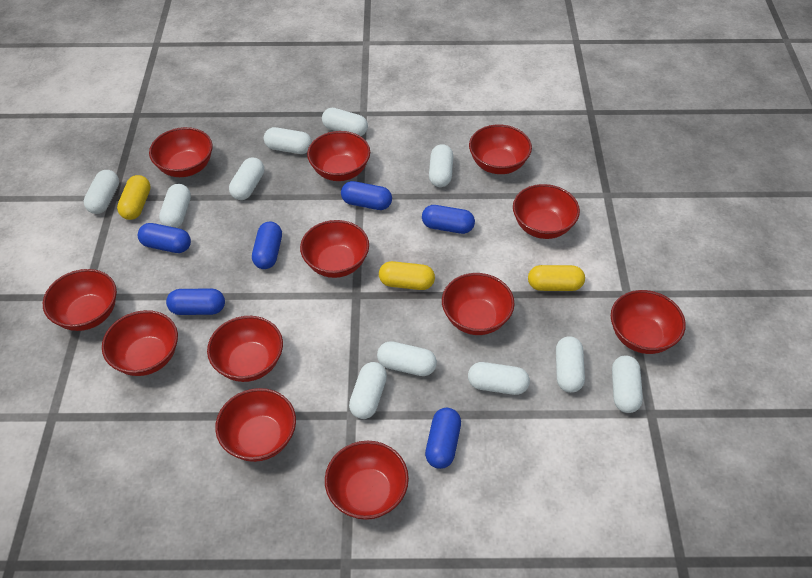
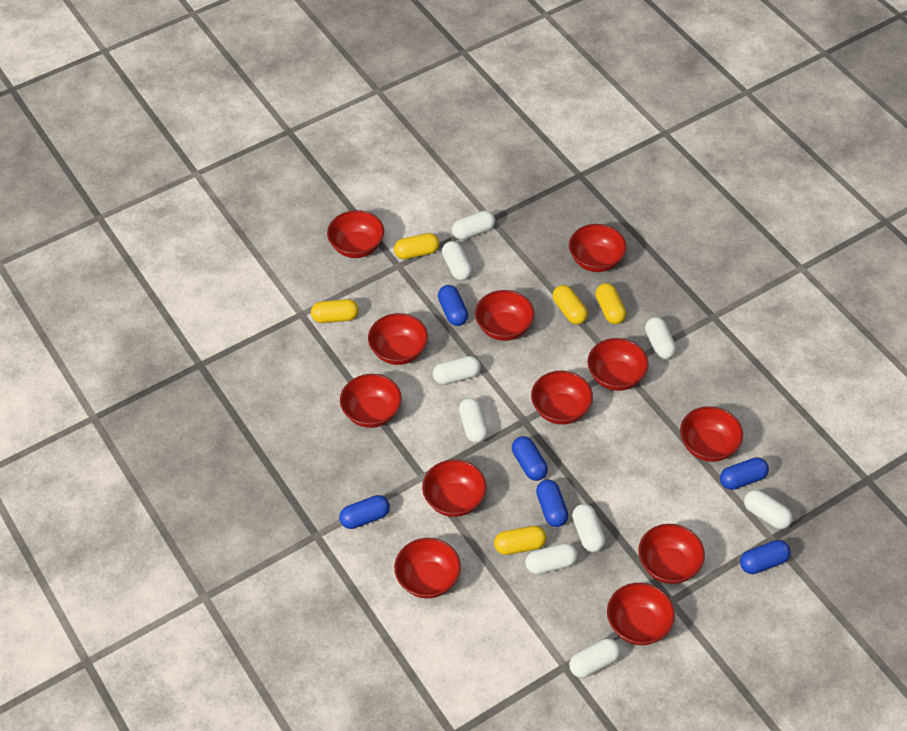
white capsule: 11 -> 9
yellow capsule: 3 -> 5

